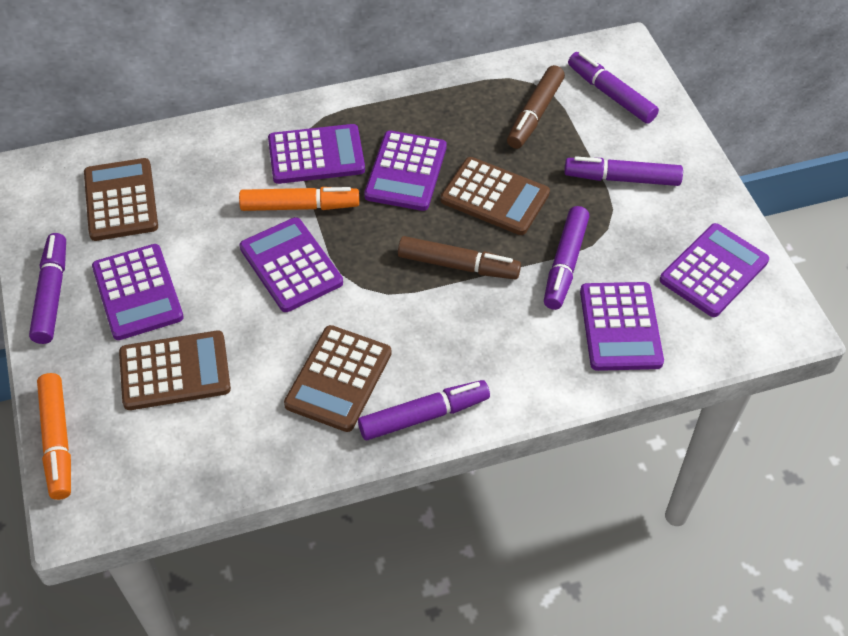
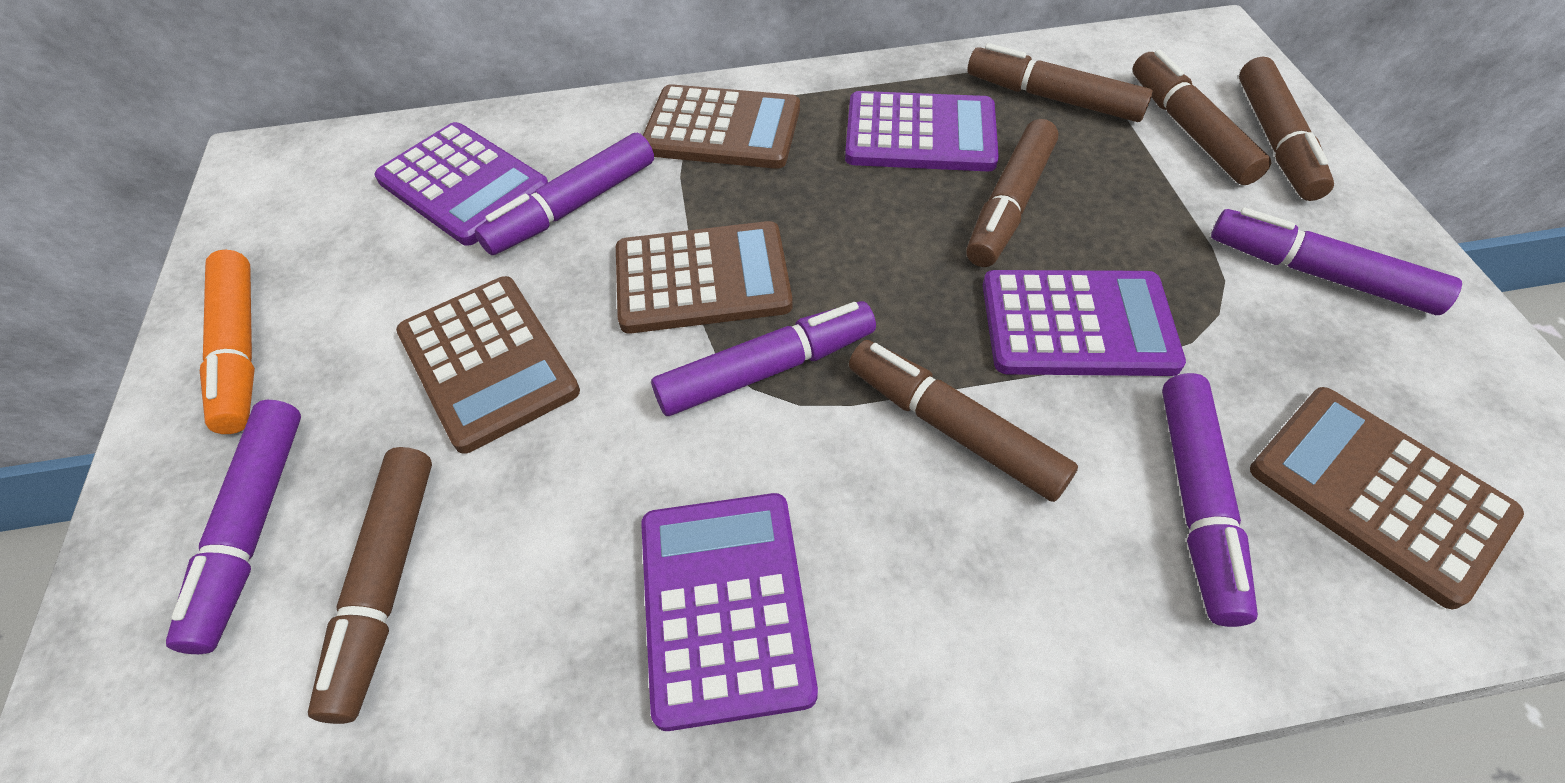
brown marker: 2 -> 6
orange marker: 2 -> 1
purple calculator: 6 -> 4

